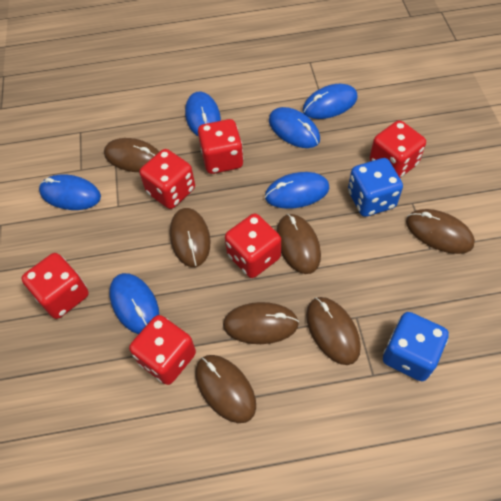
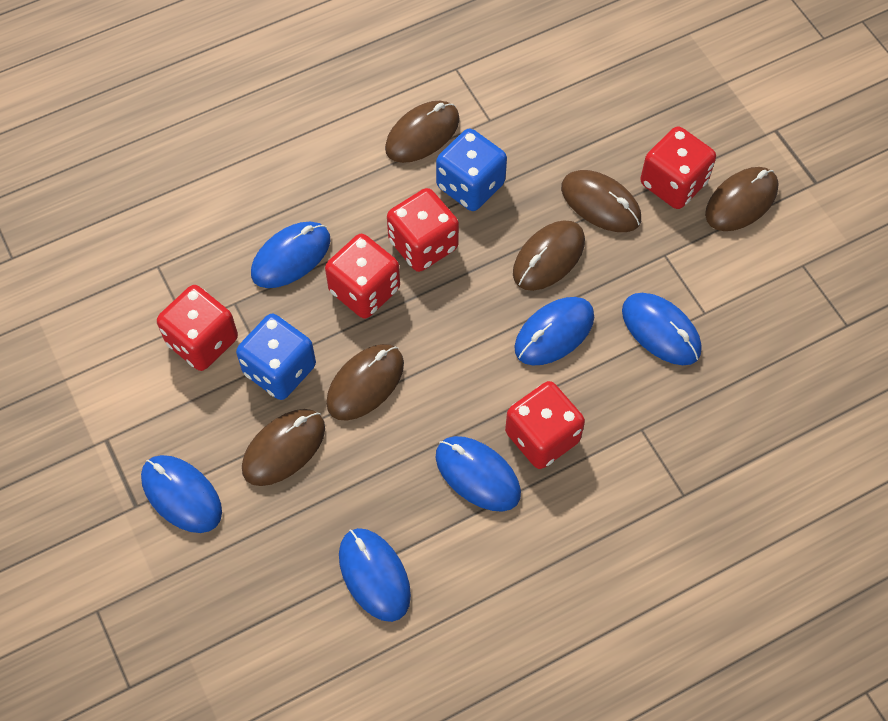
brown mouse: 7 -> 6
red dice: 6 -> 5

